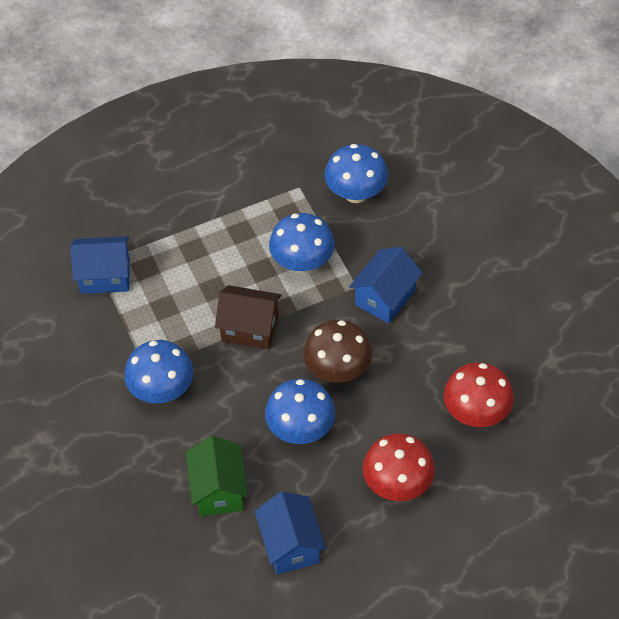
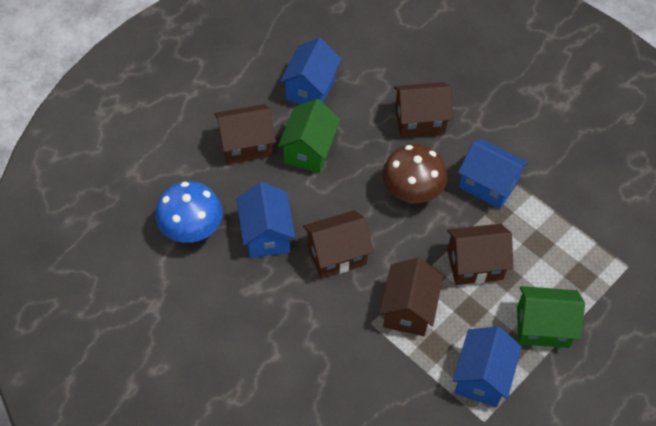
blue house: 3 -> 4
blue mushroom: 4 -> 1
brown house: 1 -> 5
green house: 1 -> 2
red mushroom: 2 -> 0

